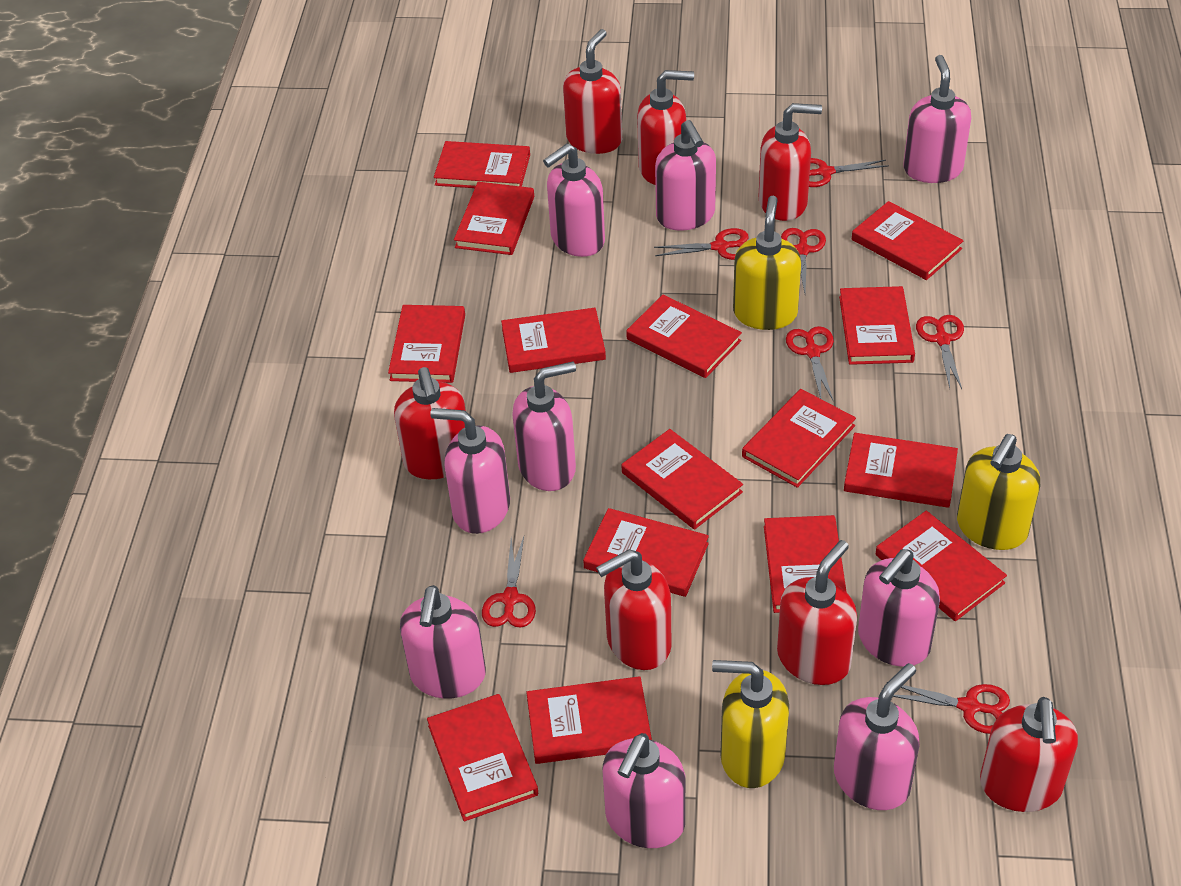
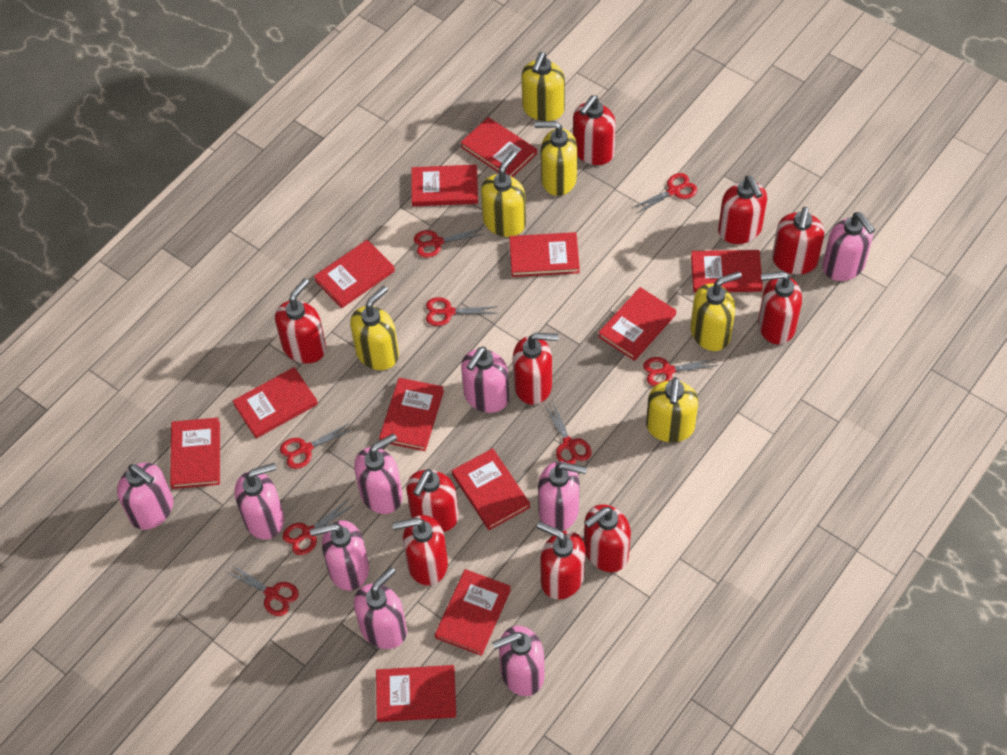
red book: 15 -> 12
red scissors: 7 -> 8
red soap dispenser: 7 -> 10
yellow soap dispenser: 3 -> 6

